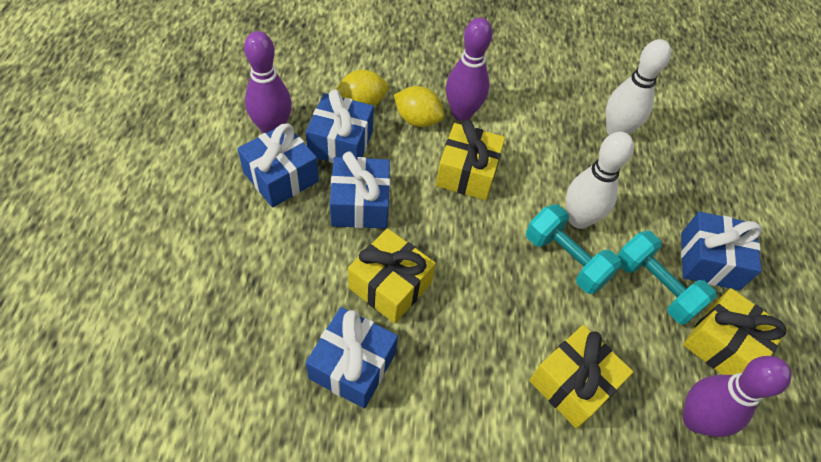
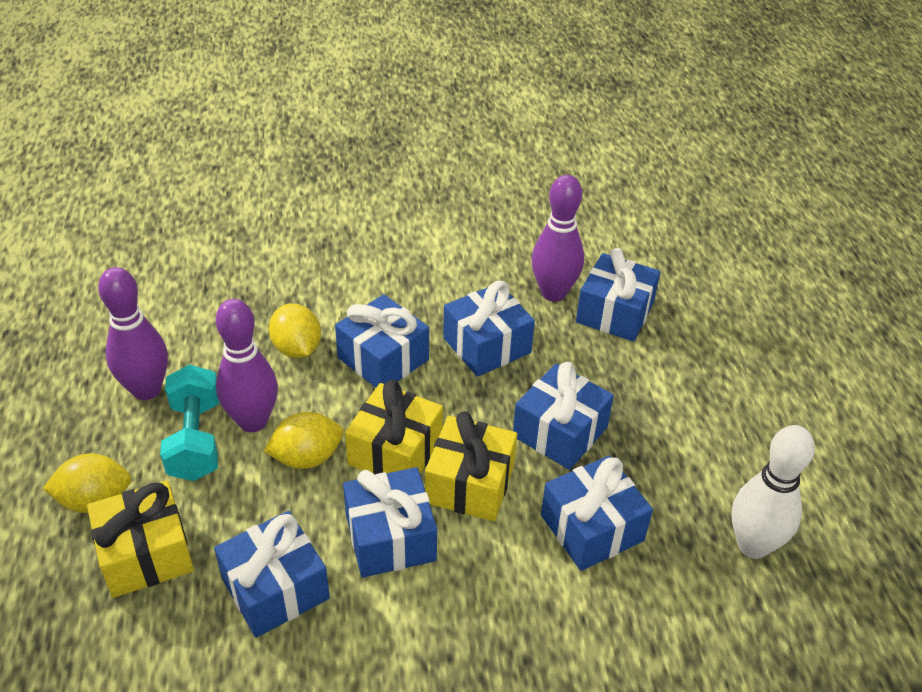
blue gift: 5 -> 7
turquoise dumbbell: 2 -> 1
white bowling pin: 2 -> 1
yellow gift: 4 -> 3
yellow lemon: 2 -> 3

